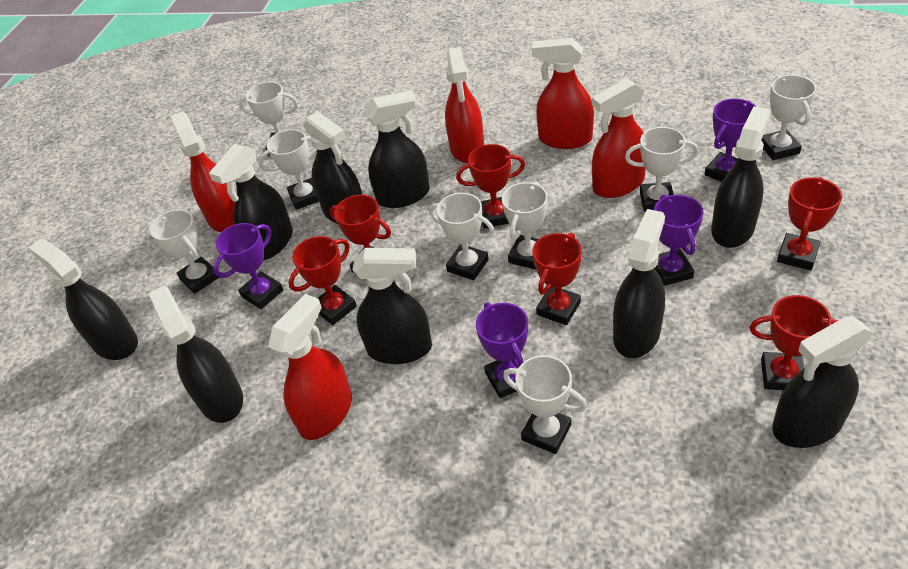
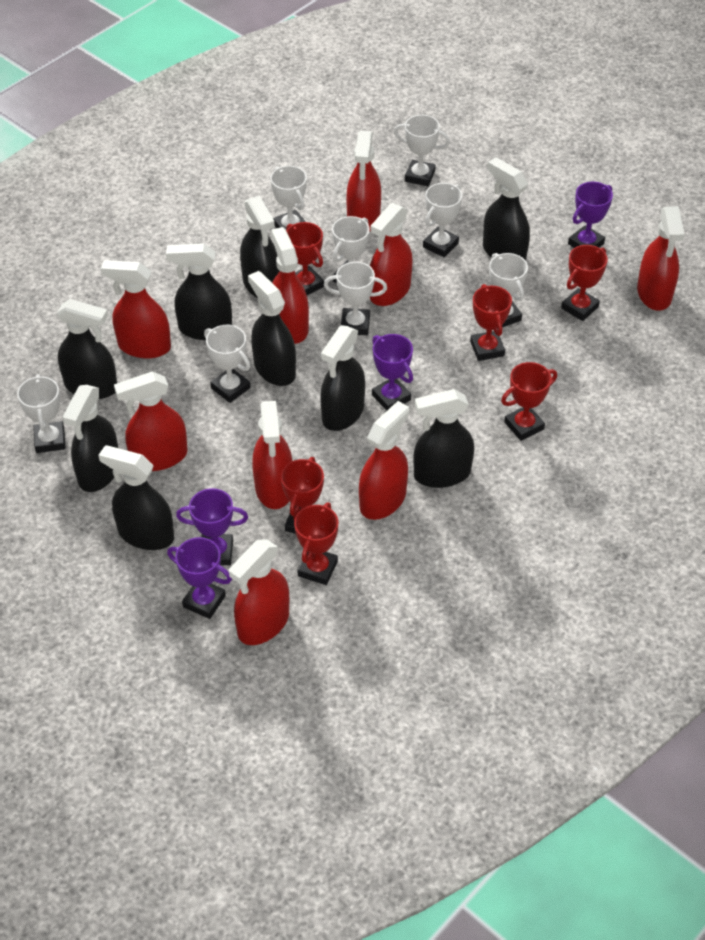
red spray bottle: 5 -> 9

